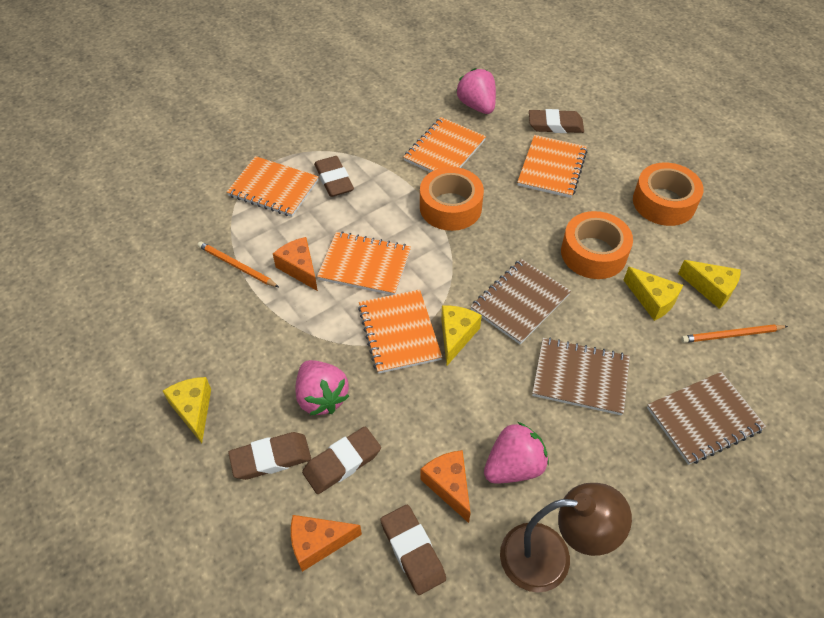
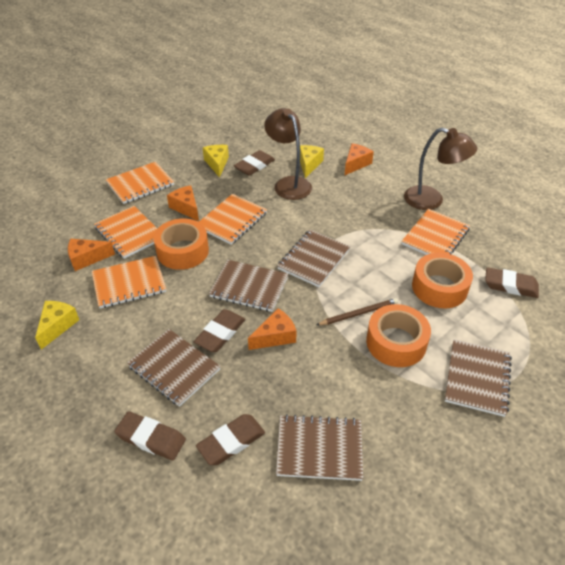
brown lamp: 1 -> 2
brown notebook: 3 -> 5
brown pencil: 0 -> 1
orange cheese: 3 -> 4
orange pencil: 2 -> 0
pink strawberry: 3 -> 0
yellow cheese: 4 -> 3

